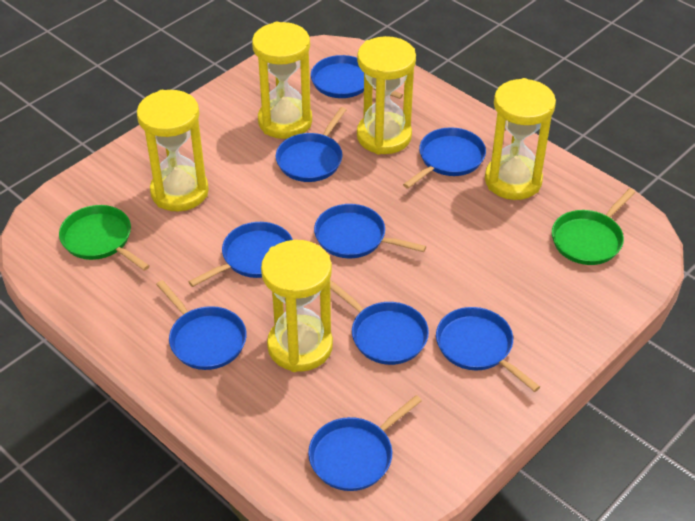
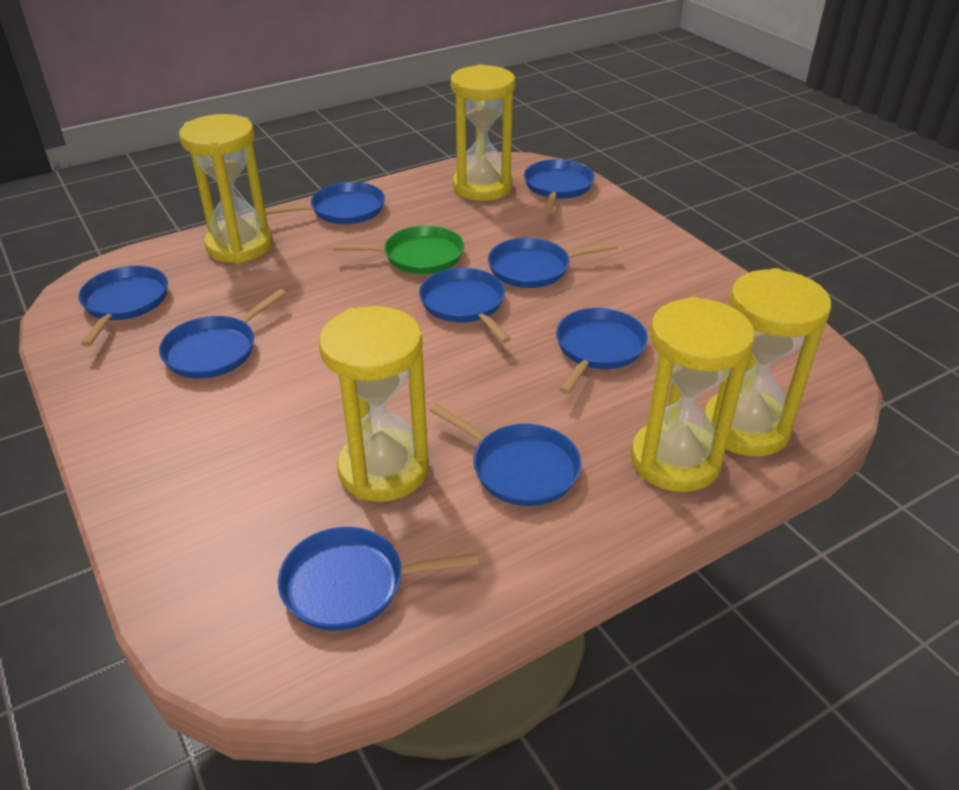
green pan: 2 -> 1

